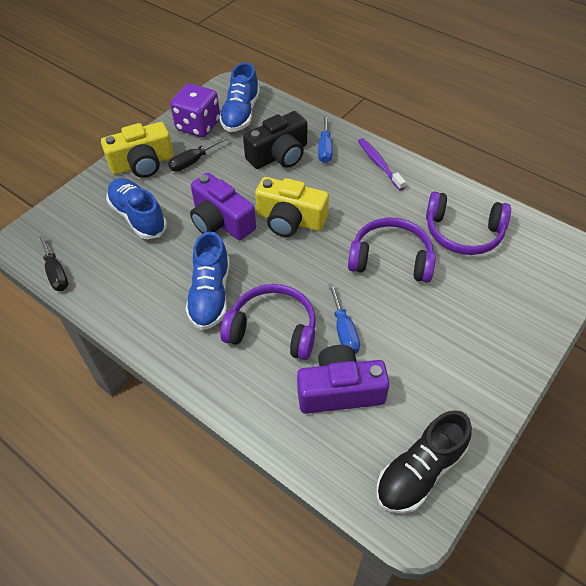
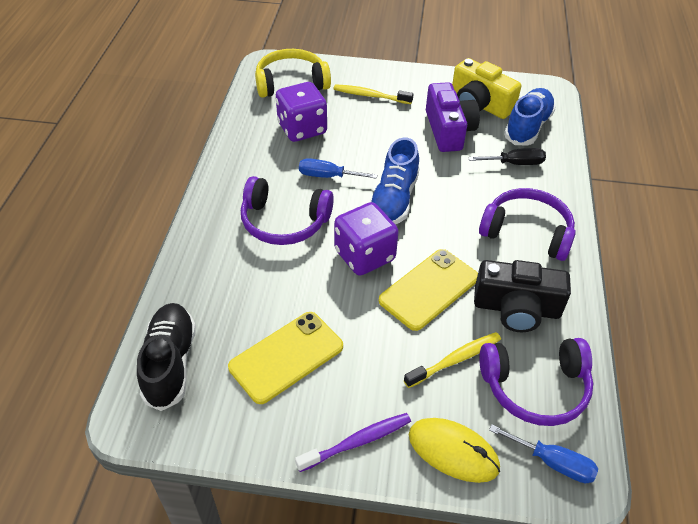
black screwdriver: 2 -> 1
blue shoe: 3 -> 2
purple camera: 2 -> 1
purple dice: 1 -> 2
yellow camera: 2 -> 1
yellow headphones: 0 -> 1
yellow mouse: 0 -> 1
yellow phone: 0 -> 2
yellow toothbrush: 0 -> 2

